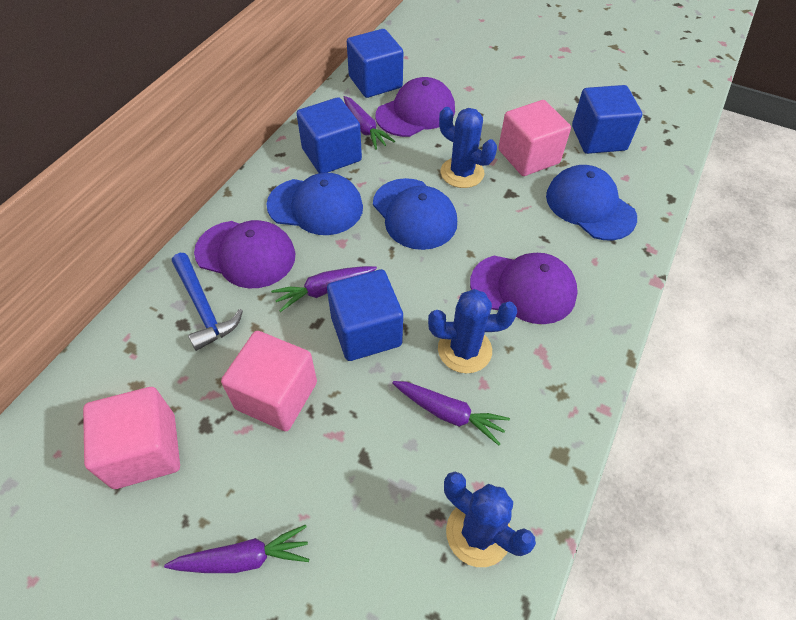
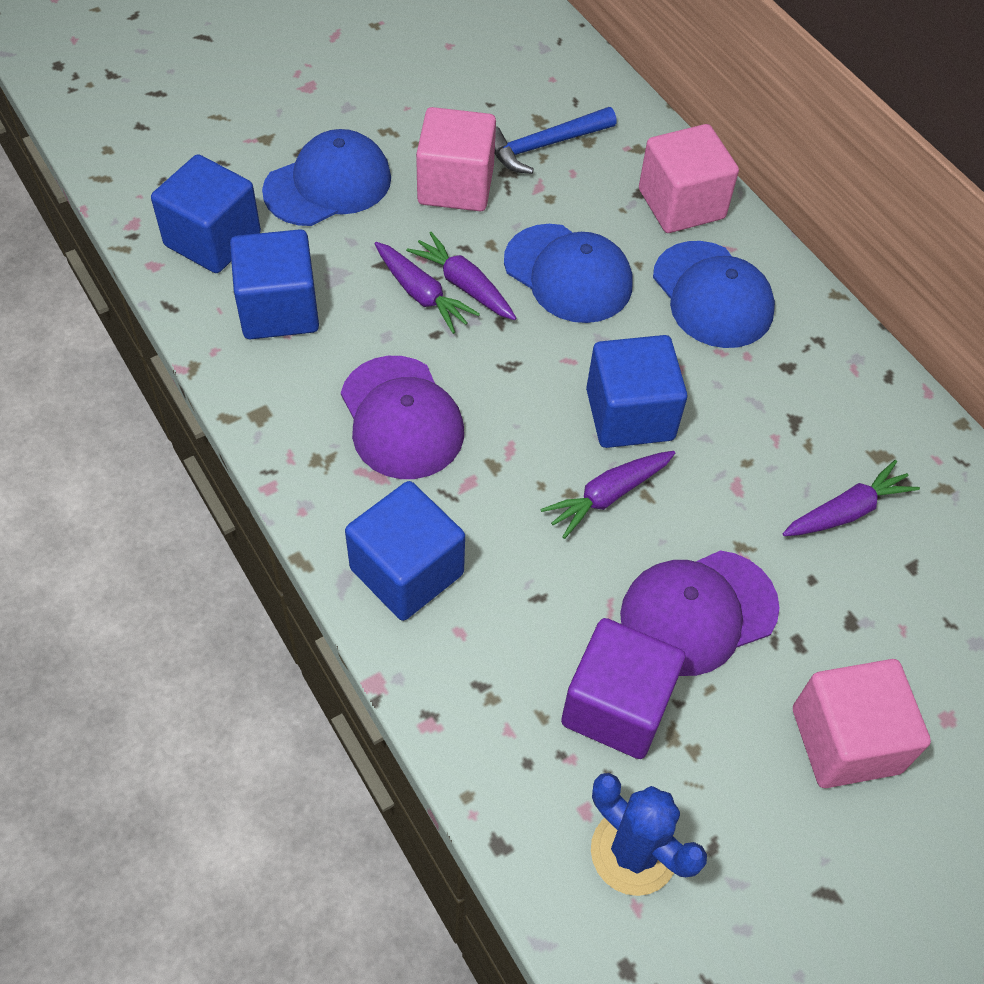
blue cactus: 3 -> 1
purple cap: 3 -> 2
purple cube: 0 -> 1

